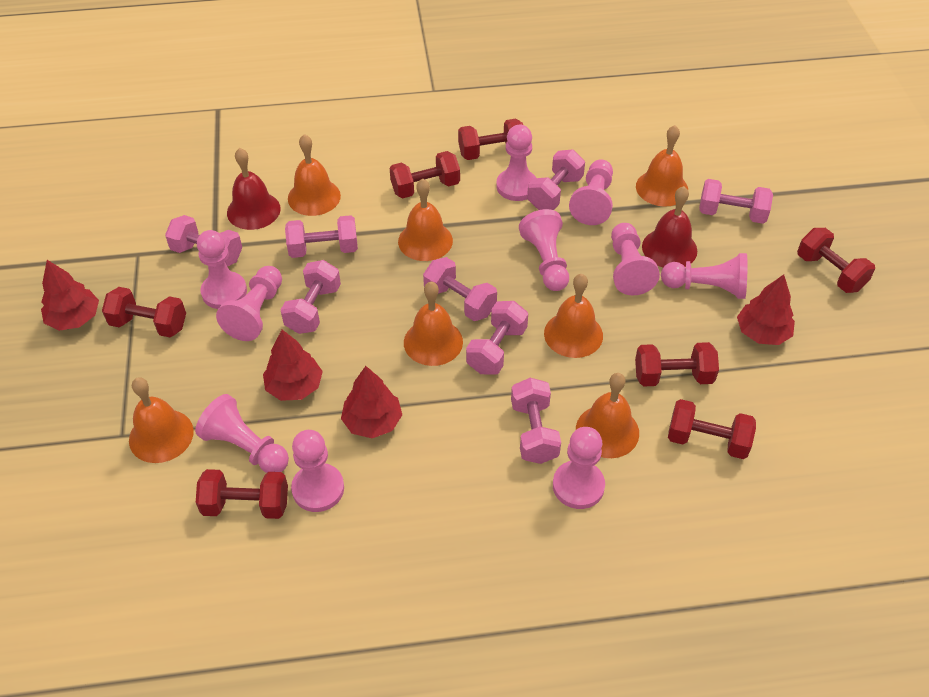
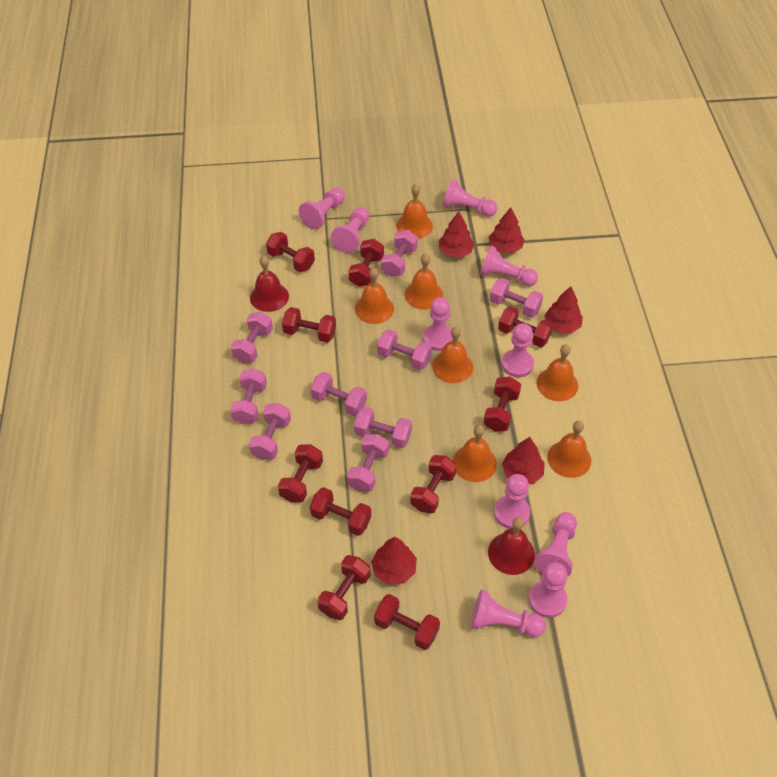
pink dumbbell: 8 -> 9
red dumbbell: 7 -> 10
red tree: 4 -> 5

